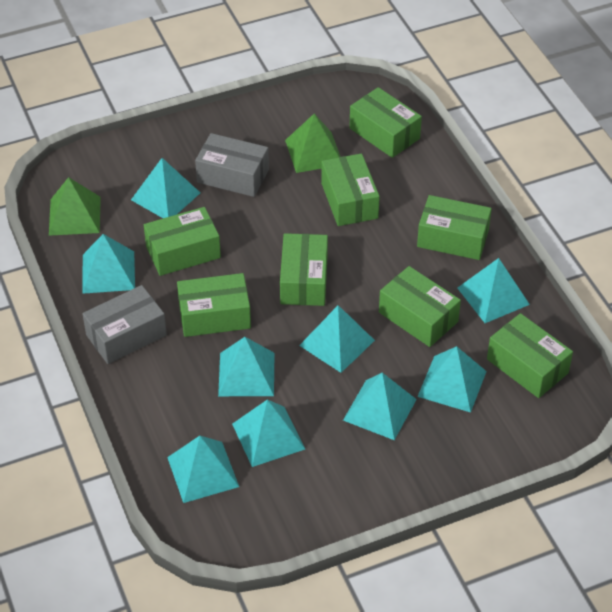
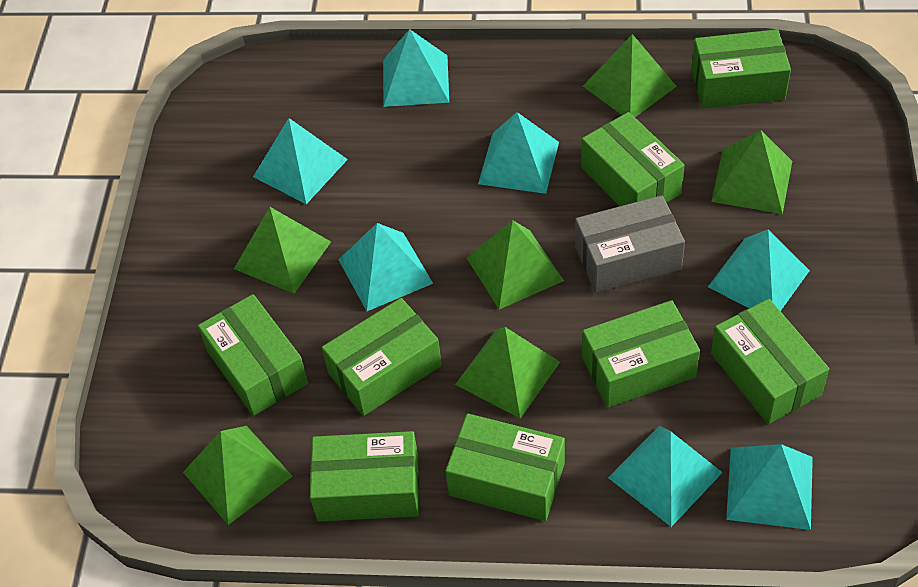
green pyramid: 2 -> 6
grey box: 2 -> 1
turquoise pyramid: 9 -> 7

